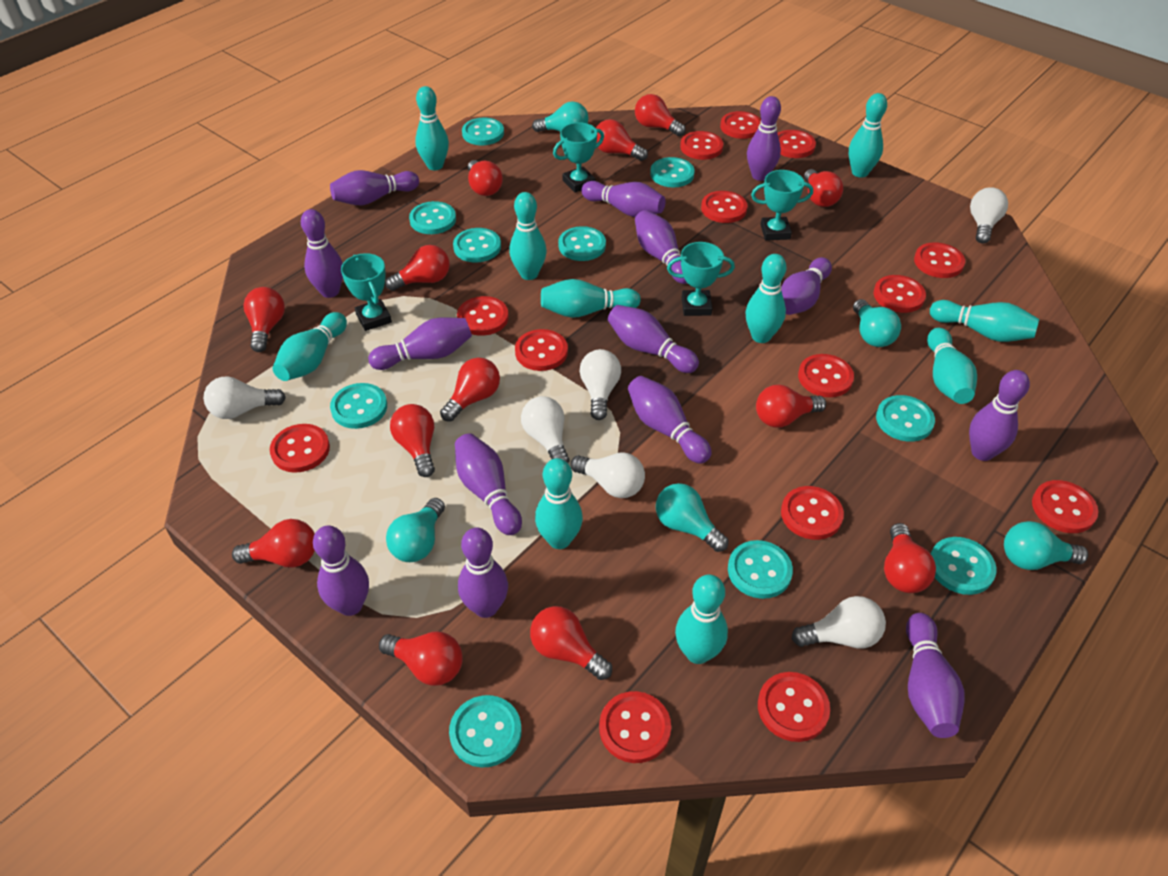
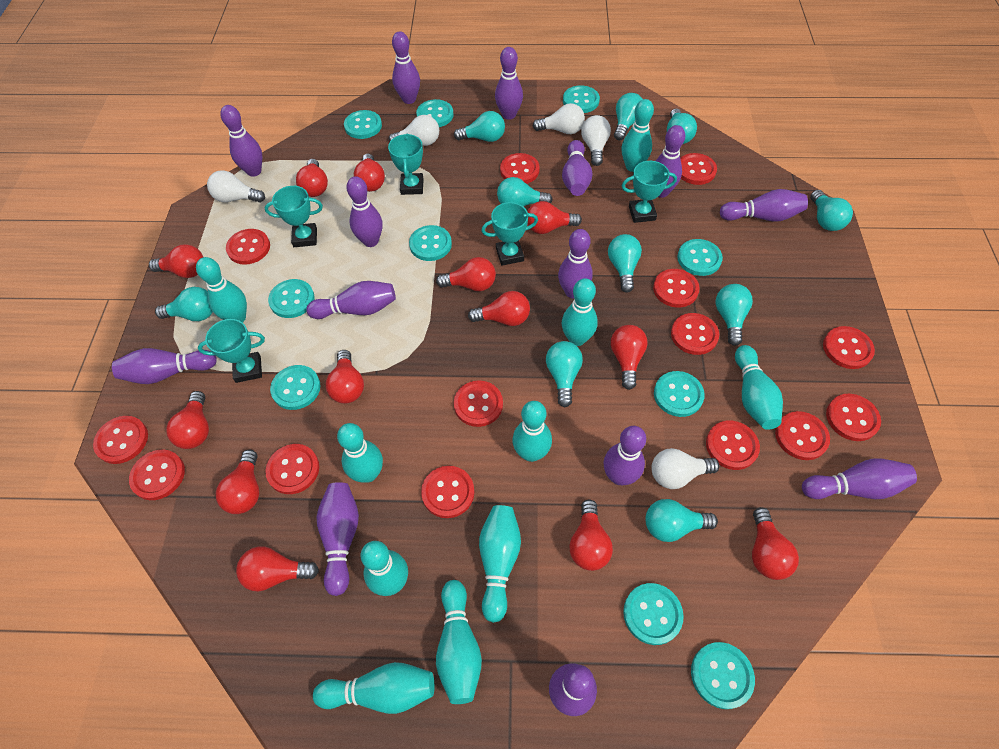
turquoise light bulb: 5 -> 10
turquoise trophy: 4 -> 5
white light bulb: 6 -> 5

